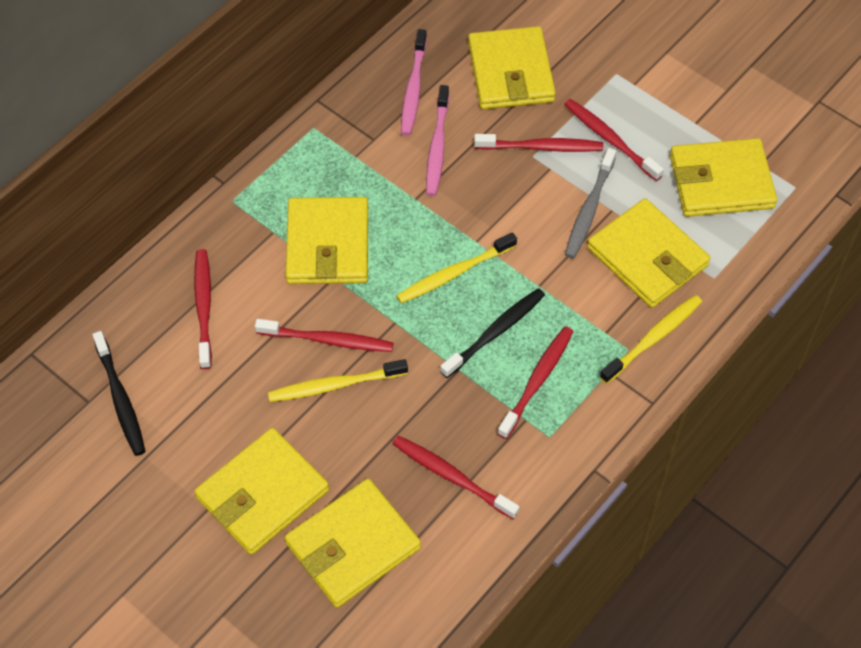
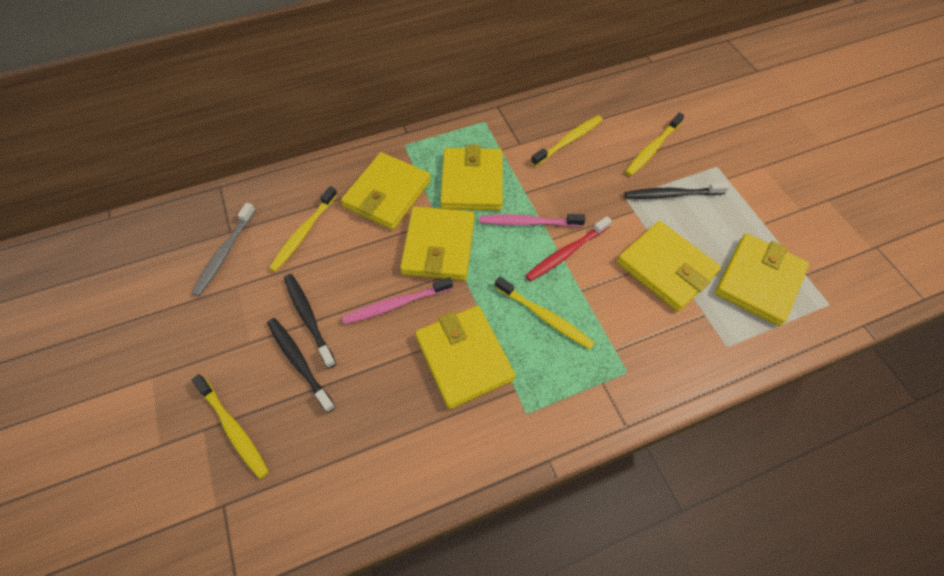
black toothbrush: 2 -> 3
red toothbrush: 6 -> 1
yellow toothbrush: 3 -> 5

